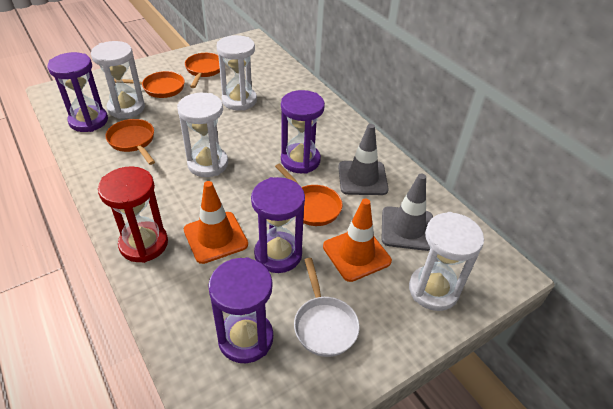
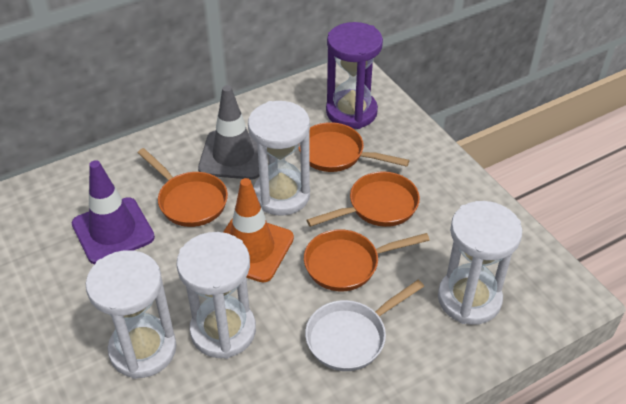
grey traffic cone: 2 -> 1
orange traffic cone: 2 -> 1
purple hourglass: 4 -> 1
purple traffic cone: 0 -> 1
red hourglass: 1 -> 0

